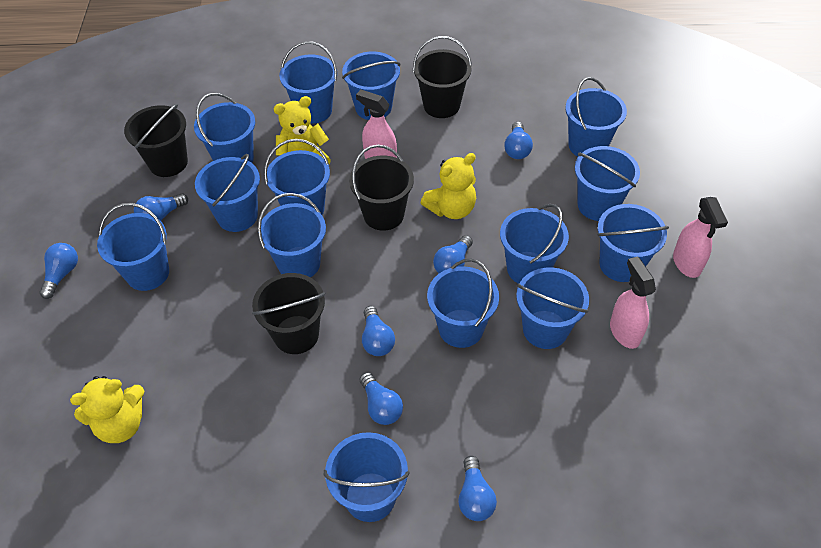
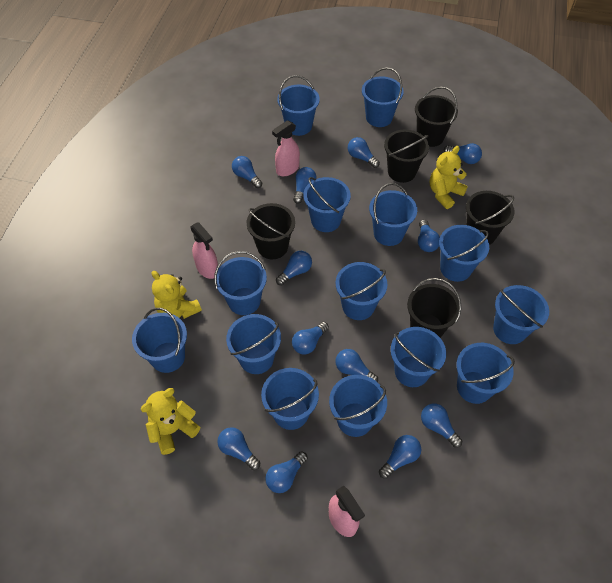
black bucket: 4 -> 5
blue light bulb: 7 -> 12

